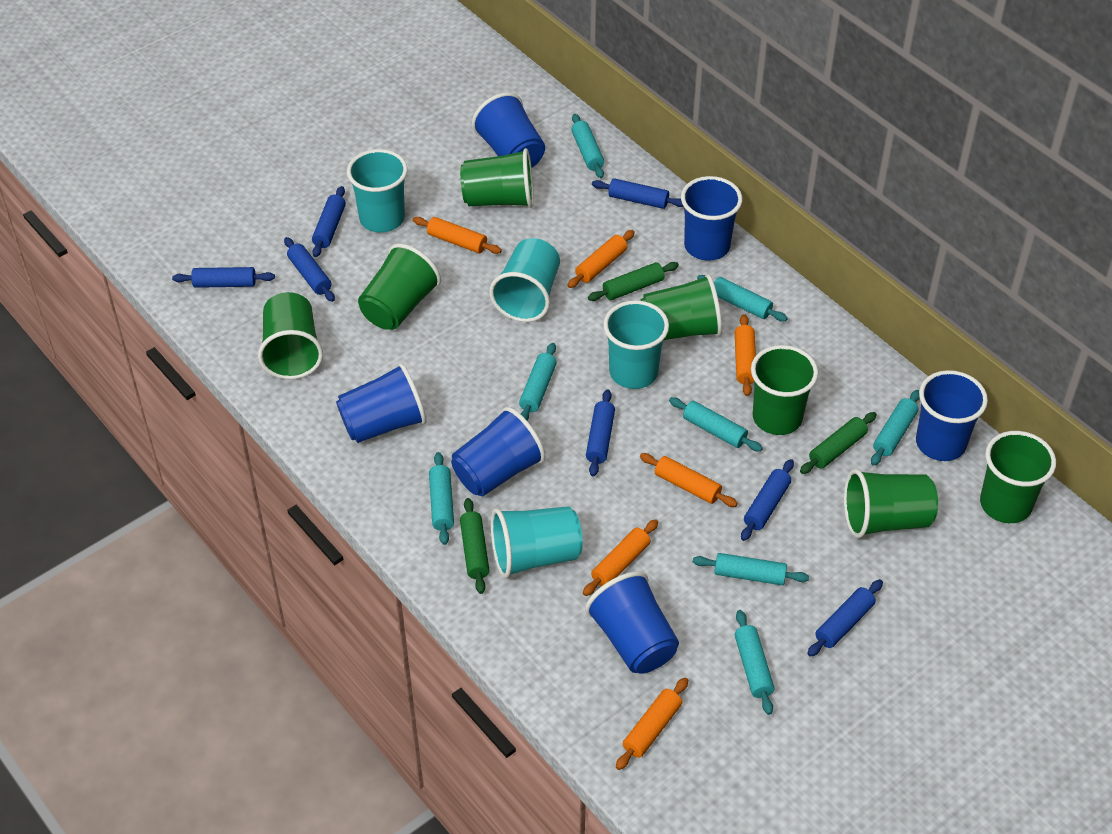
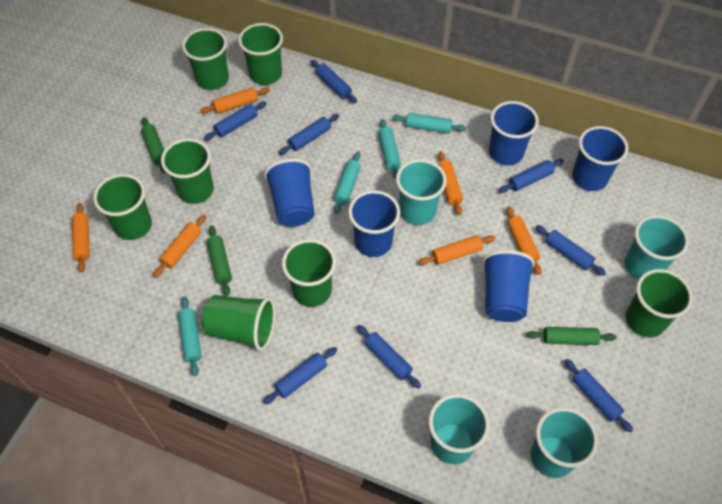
blue cup: 6 -> 5
blue rolling pin: 7 -> 8
turquoise rolling pin: 8 -> 4

